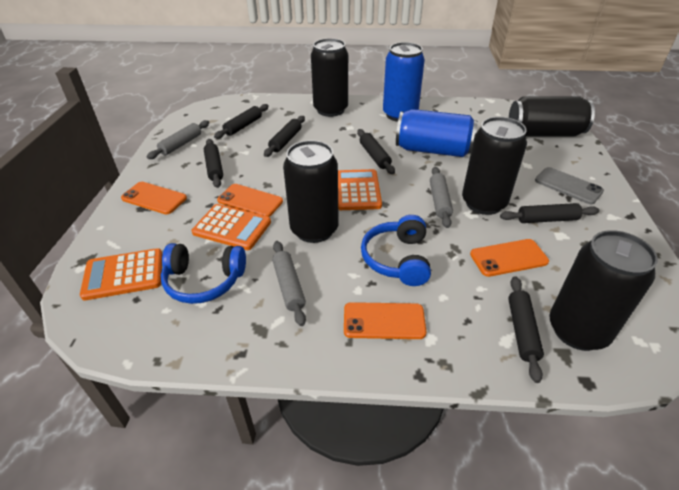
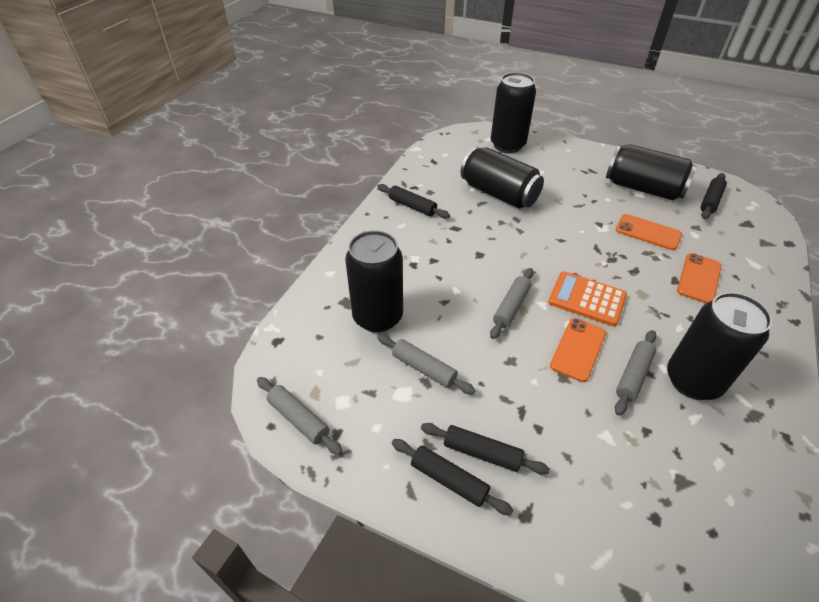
black rolling pin: 6 -> 4
blue can: 2 -> 0
blue headphones: 2 -> 0
grey phone: 1 -> 0
grey rolling pin: 3 -> 4
orange calculator: 3 -> 1
orange phone: 4 -> 3

